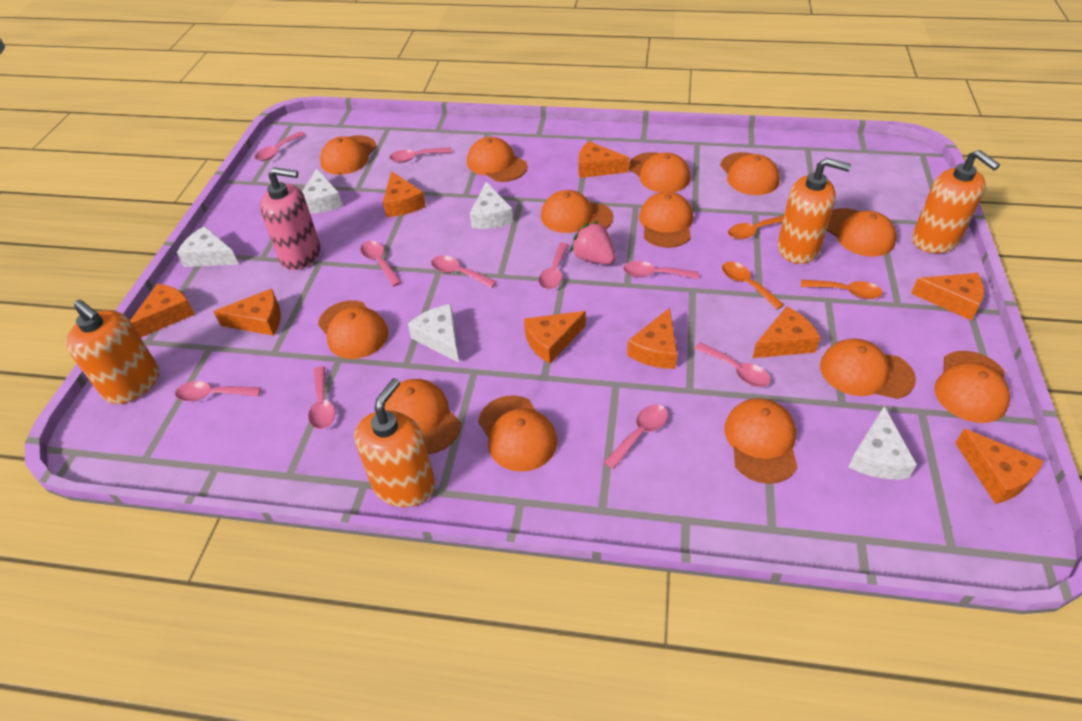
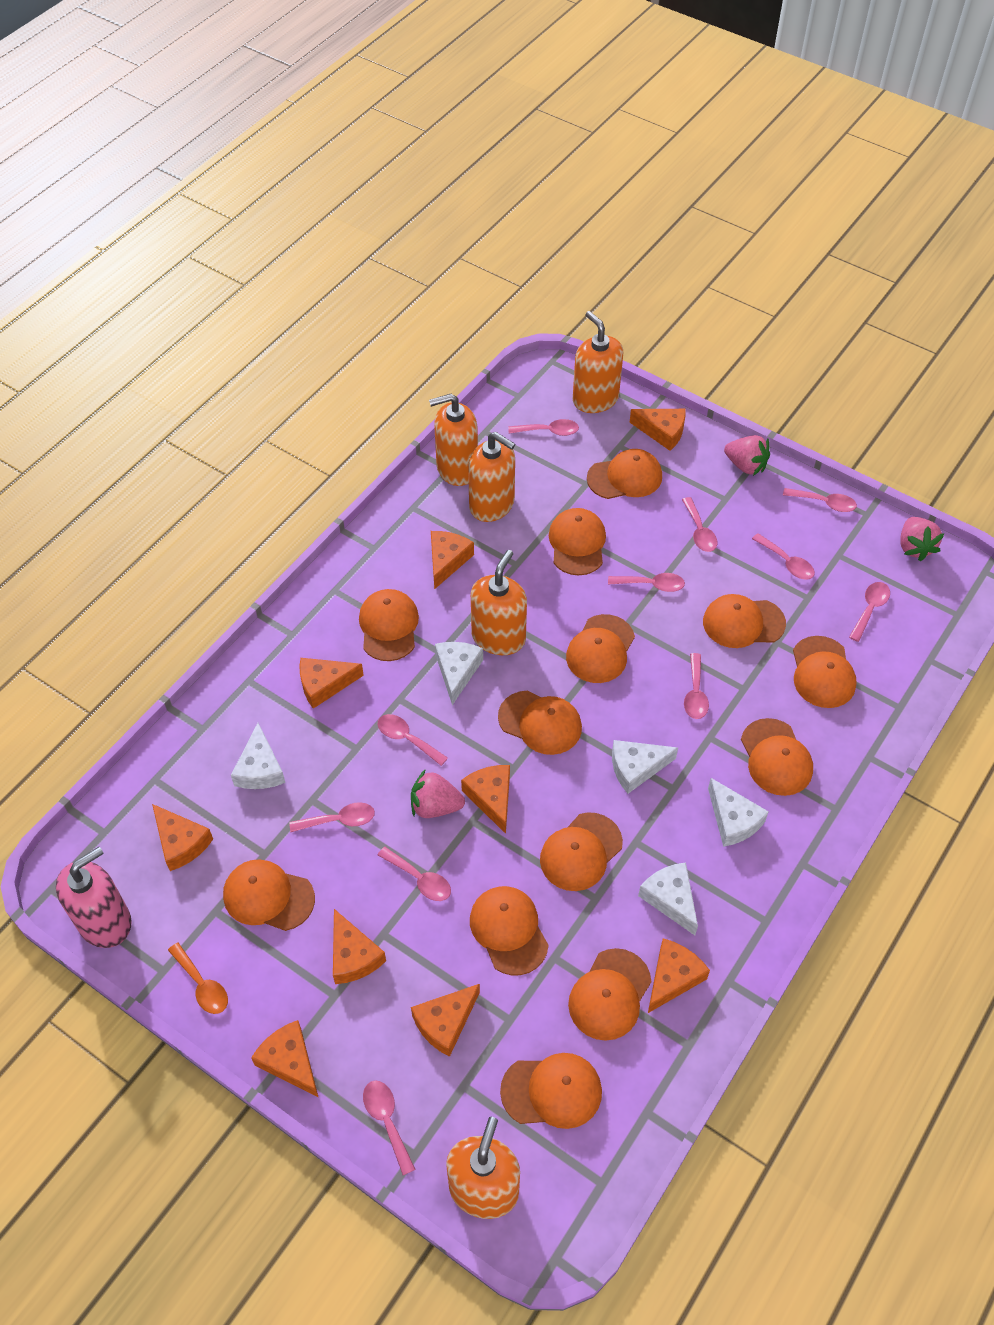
orange soap dispenser: 4 -> 5
orange spoon: 3 -> 1
pink spoon: 10 -> 11
pink strawberry: 1 -> 3

